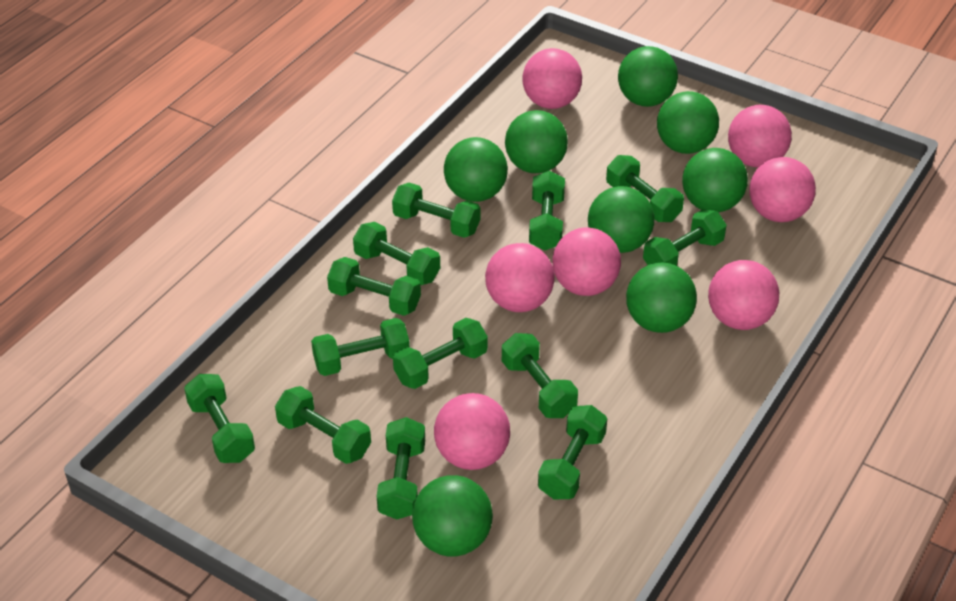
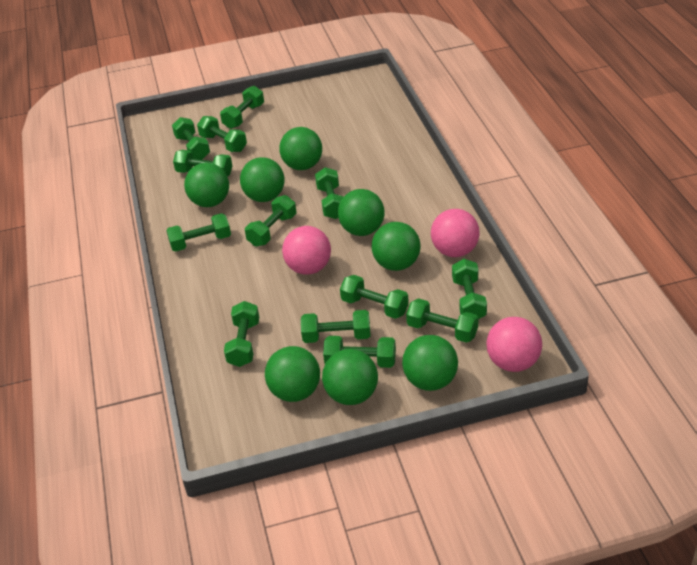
pink ball: 7 -> 3

